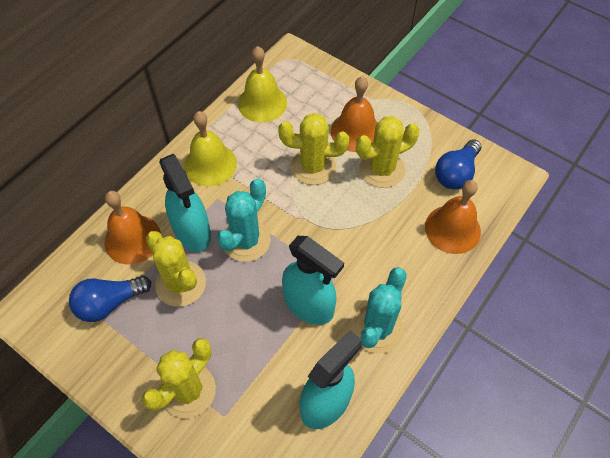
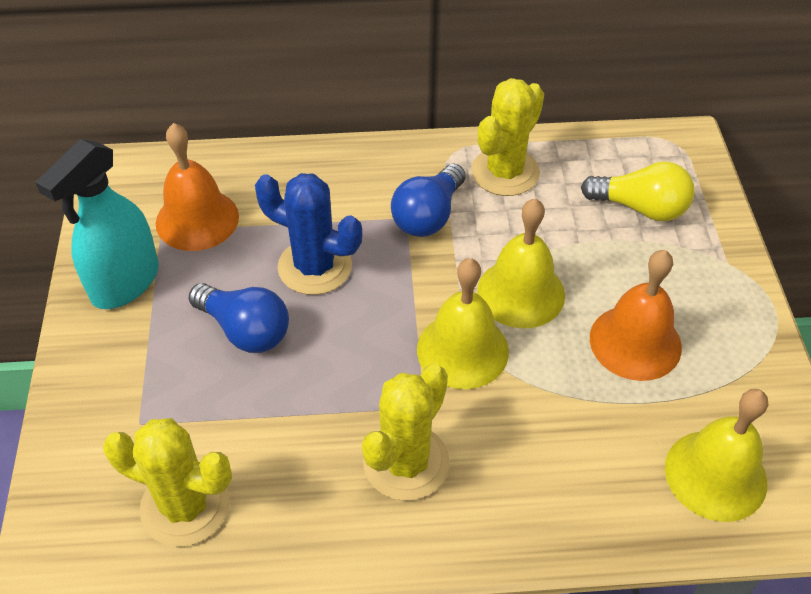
blue cactus: 0 -> 1
orange bell: 3 -> 2
turquoise cactus: 2 -> 0
turquoise spray bottle: 3 -> 1
yellow bell: 2 -> 3
yellow cactus: 4 -> 3
yellow light bulb: 0 -> 1

